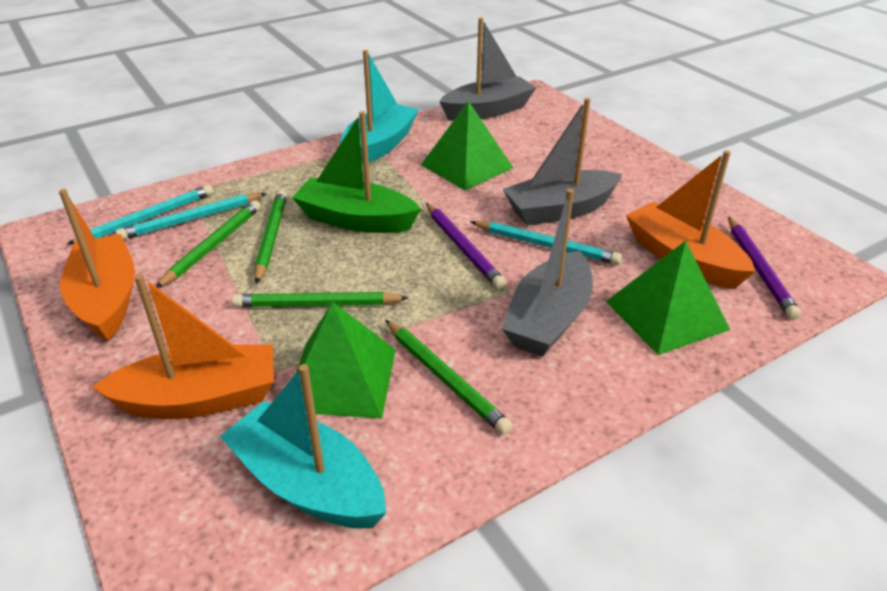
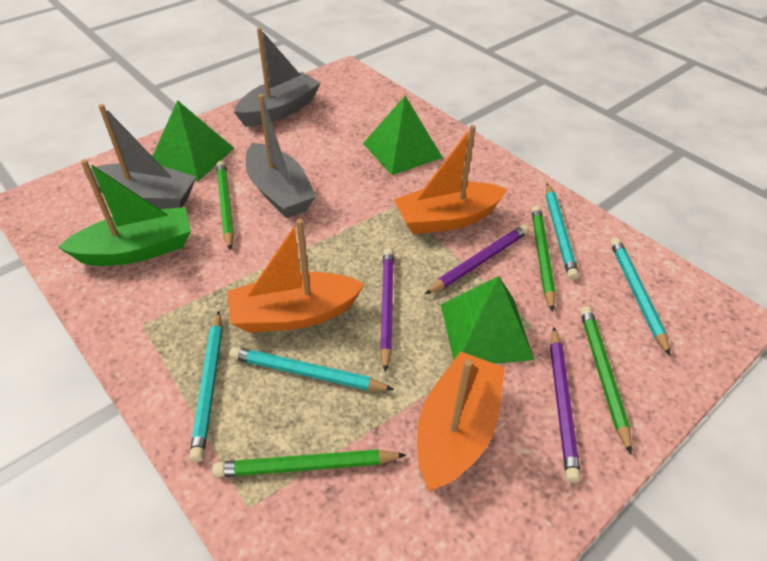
purple pencil: 2 -> 3
turquoise boat: 2 -> 0
turquoise pencil: 3 -> 4

